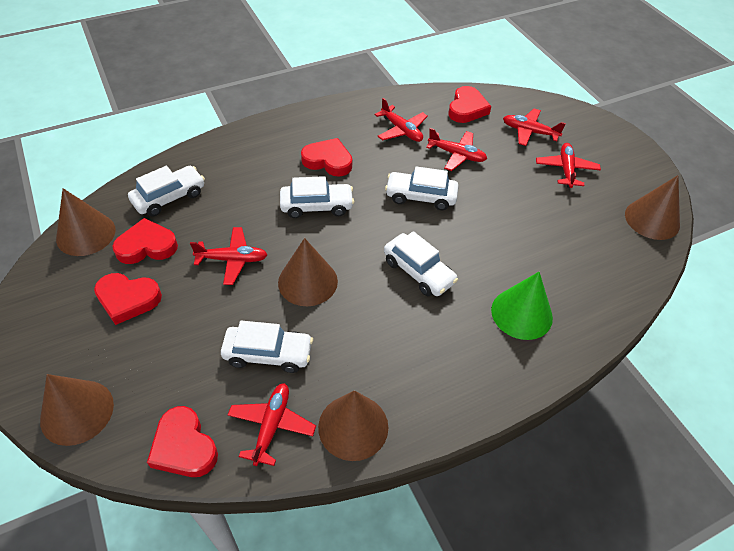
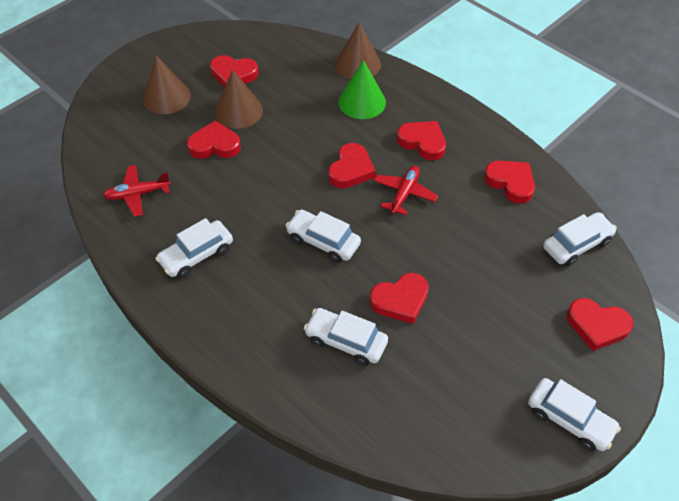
brown cone: 5 -> 3
red heart: 5 -> 7
red plane: 6 -> 2

